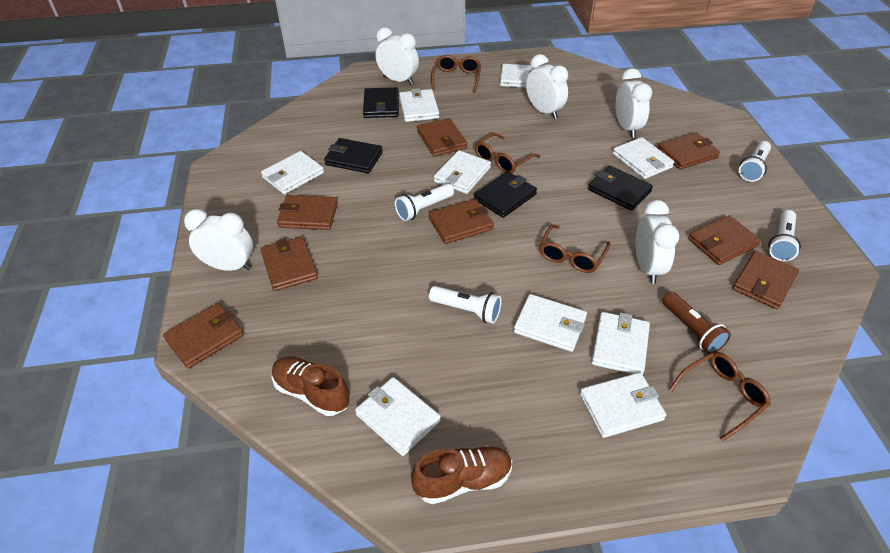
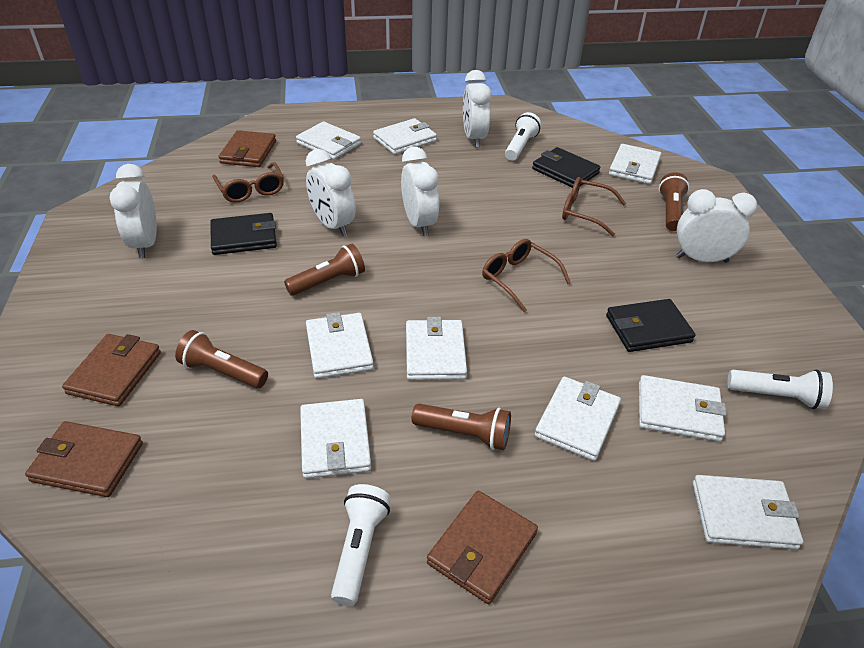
black wallet: 4 -> 3
brown flashlight: 1 -> 4
brown glasses: 4 -> 3
brown shoe: 2 -> 0
brown wallet: 8 -> 4
white flashlight: 4 -> 3

